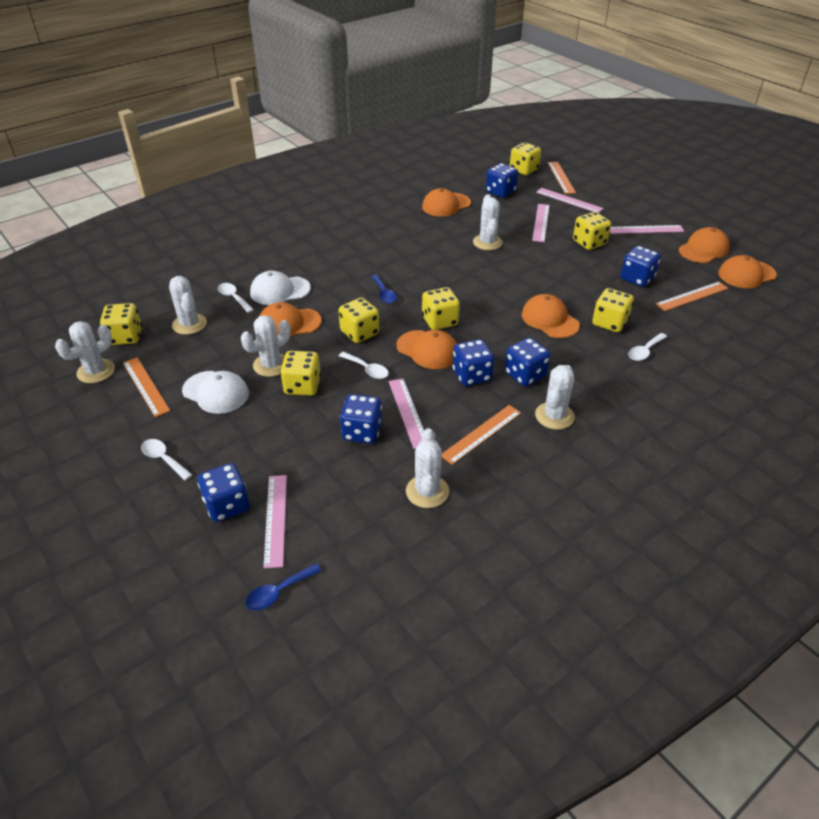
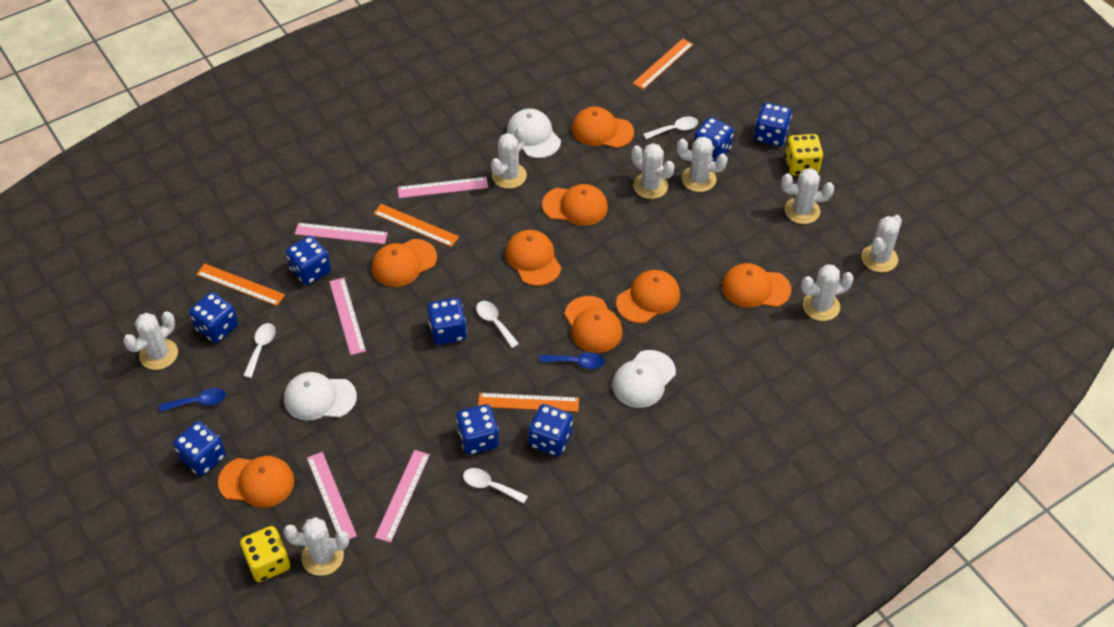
blue dice: 6 -> 8
orange cap: 6 -> 8
white cactus: 6 -> 8
white cap: 2 -> 3
yellow dice: 7 -> 2

